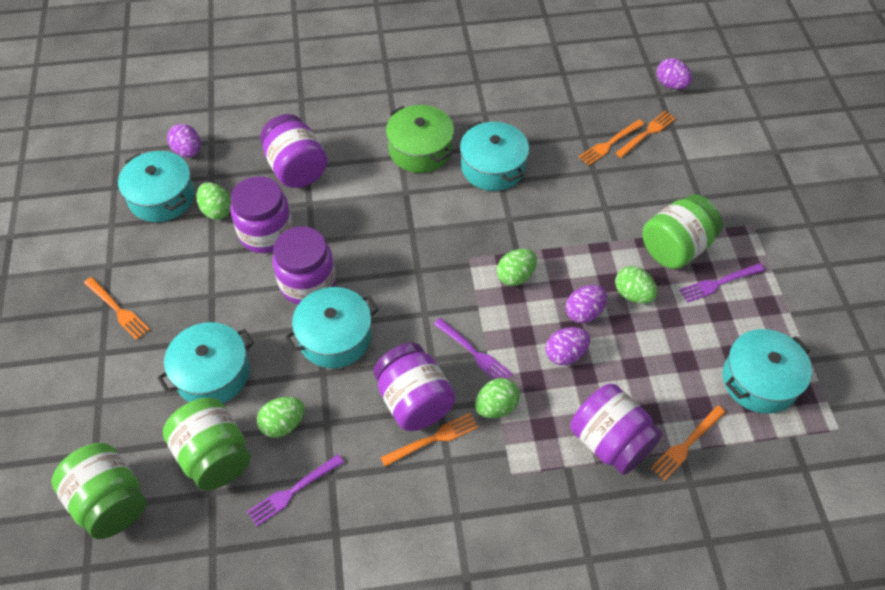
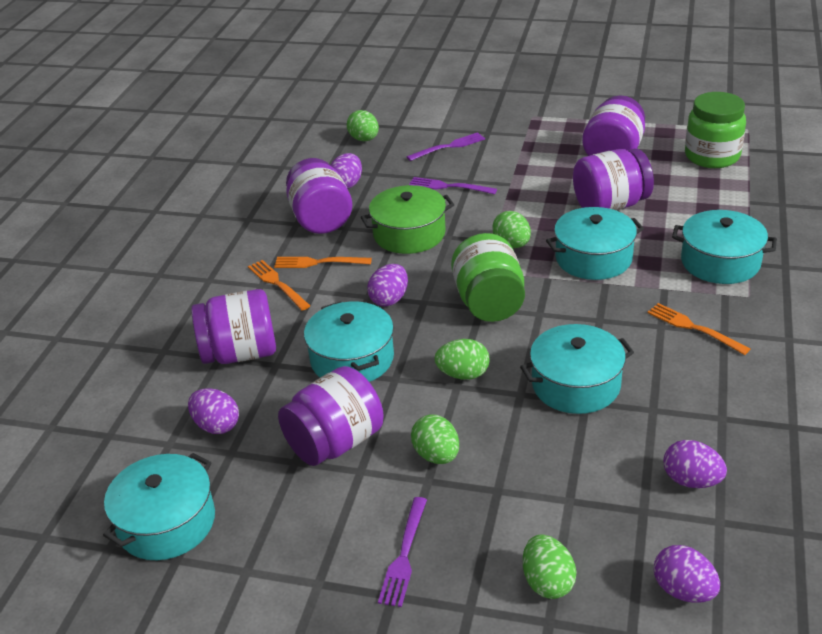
green jar: 3 -> 2
orange fork: 5 -> 3
purple egg: 4 -> 5

